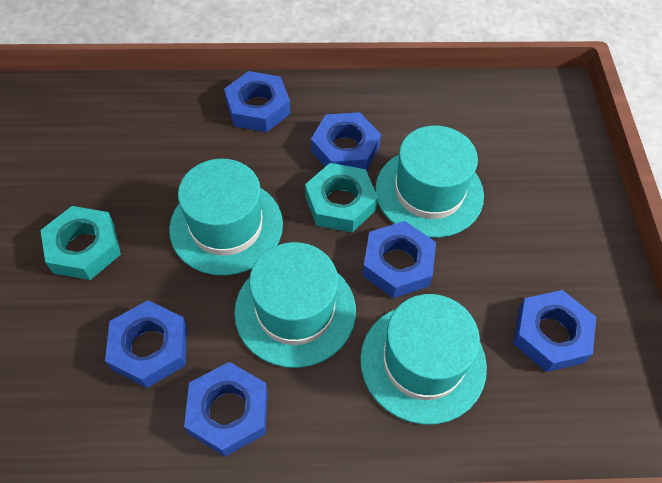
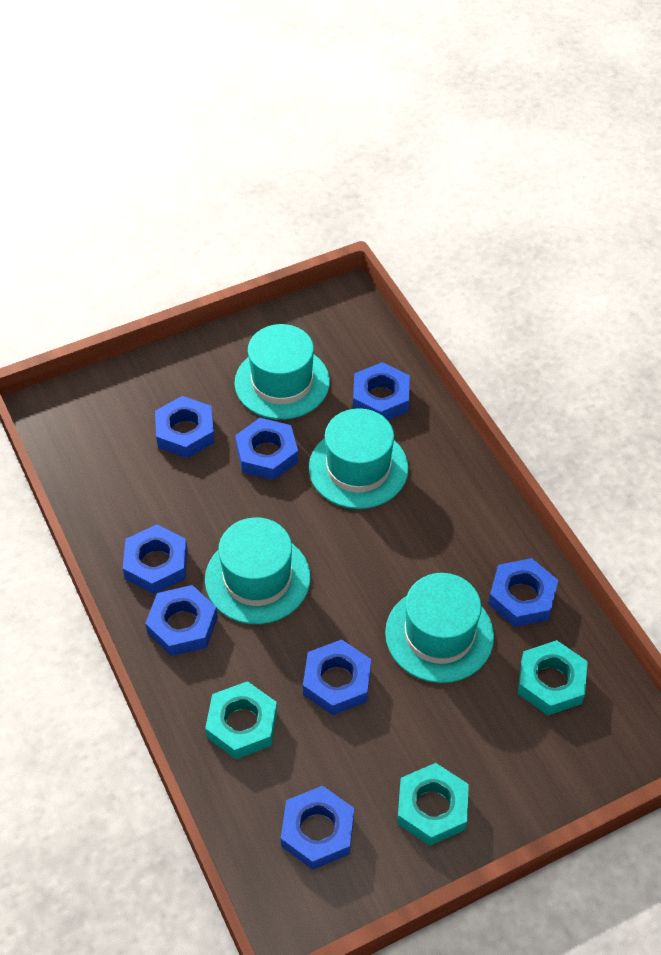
blue nut: 6 -> 8
turquoise nut: 2 -> 3

